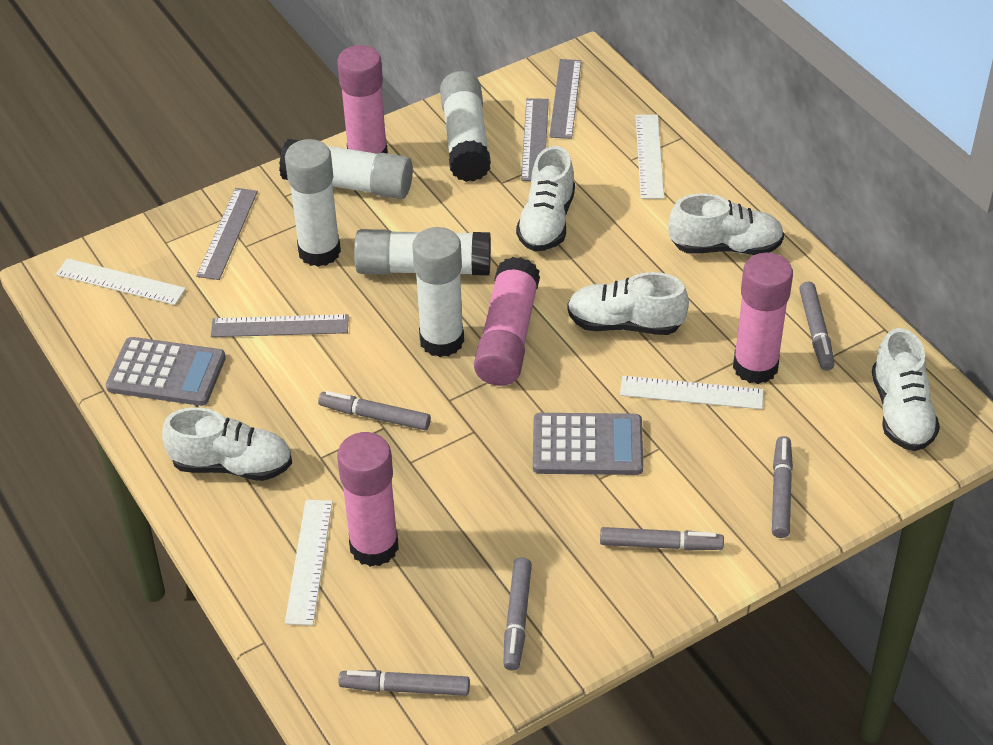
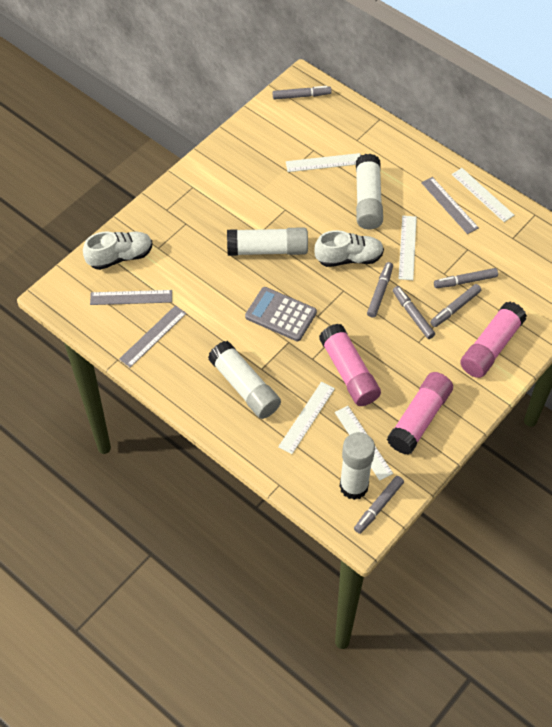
grey calculator: 2 -> 1
grey ruler: 4 -> 3
pink glue stick: 4 -> 3
white glue stick: 5 -> 4
white ruler: 4 -> 5
white shoe: 5 -> 2

